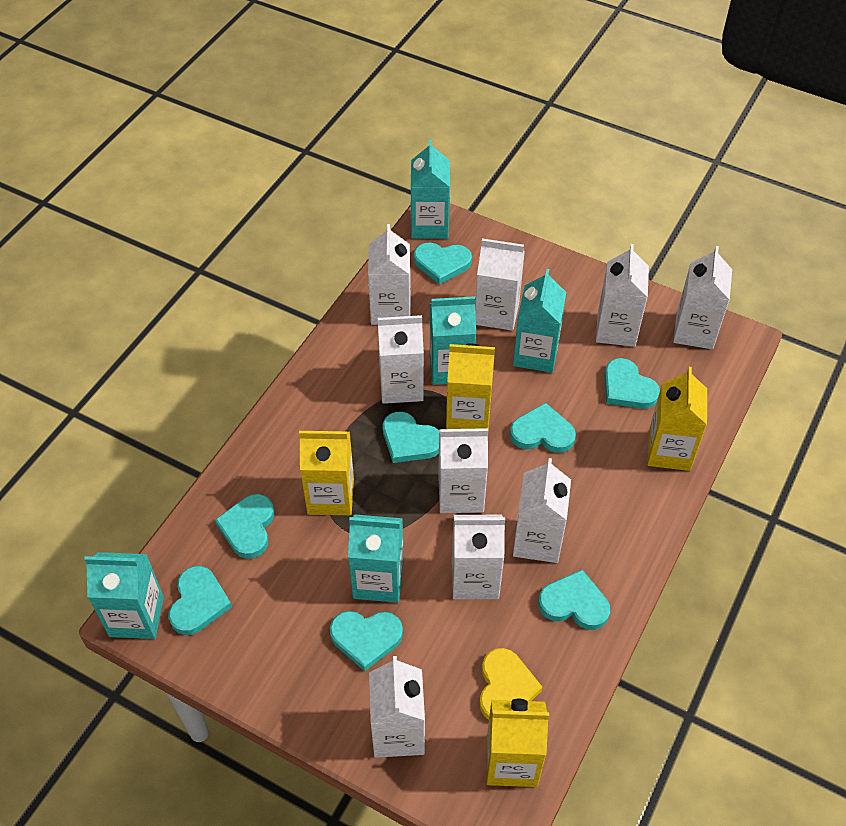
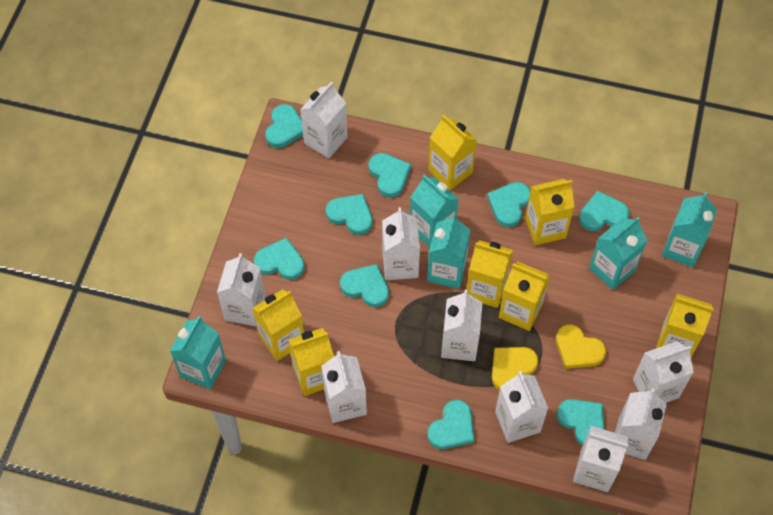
turquoise heart: 8 -> 9
yellow carton: 4 -> 7
yellow heart: 1 -> 2

